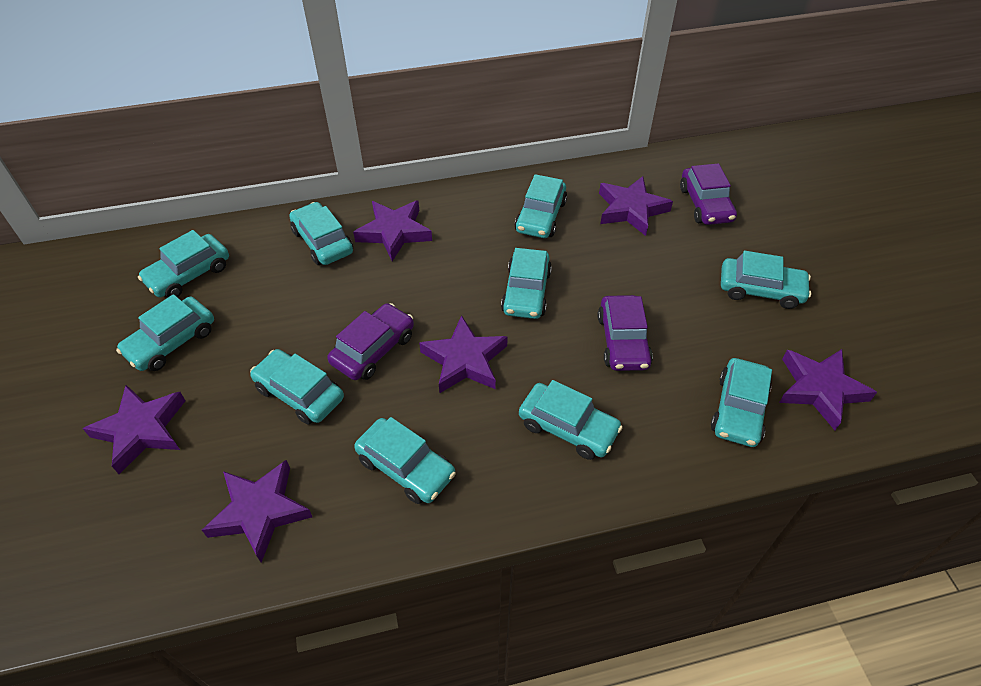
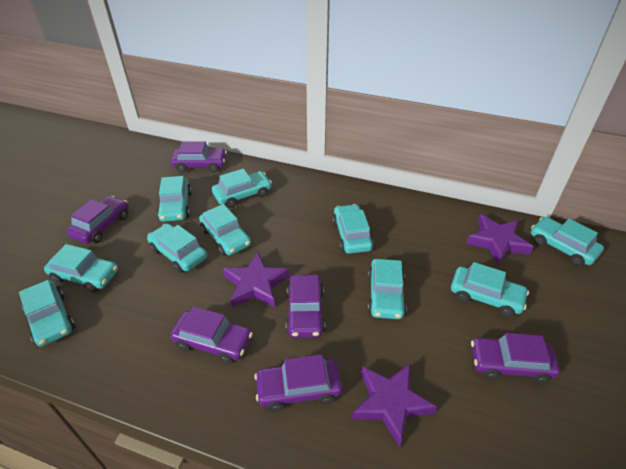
purple car: 3 -> 6
purple star: 6 -> 3

